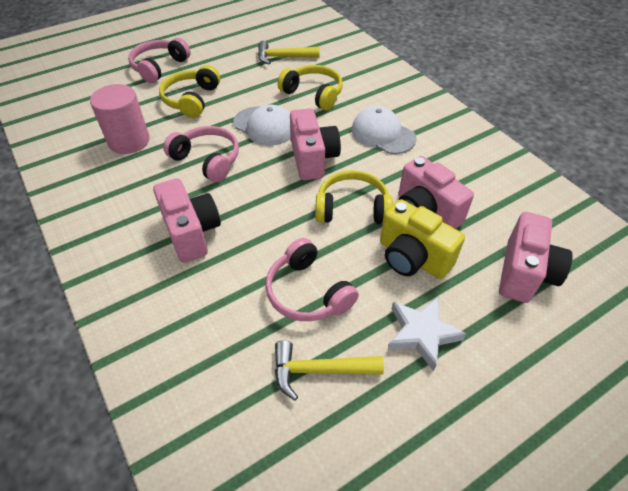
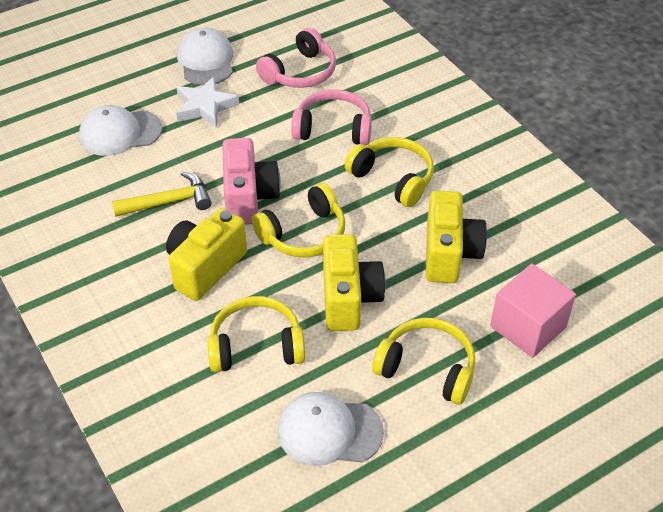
pink camera: 4 -> 1
pink cube: 0 -> 1
pink cylinder: 1 -> 0
pink headphones: 3 -> 2
white cap: 2 -> 3
yellow camera: 1 -> 3
yellow hammer: 2 -> 1
yellow headphones: 3 -> 4

